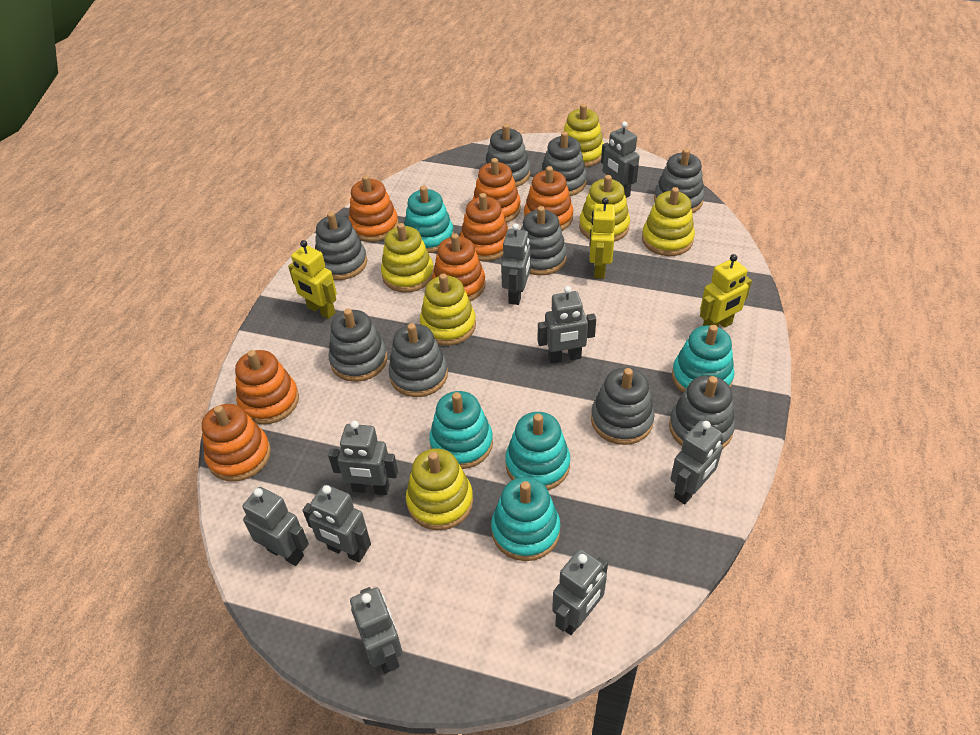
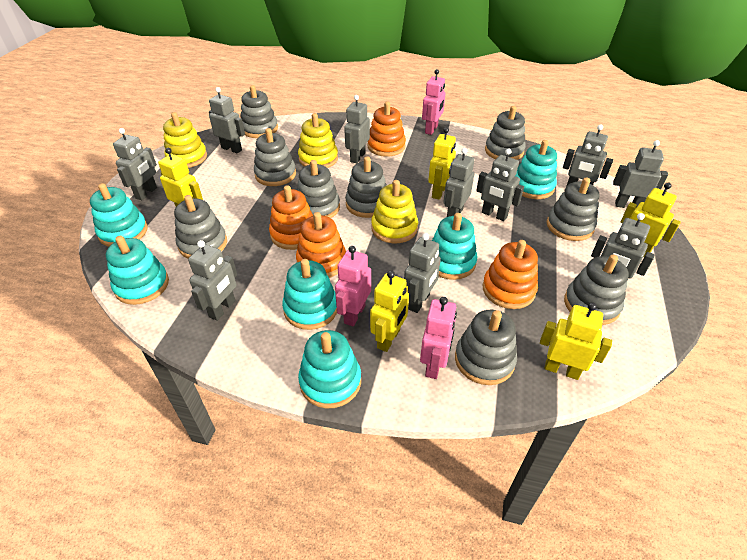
grey robot: 9 -> 10
orange stacking toy: 7 -> 4
pink robot: 0 -> 3
turquoise stacking toy: 5 -> 6
yellow robot: 3 -> 5
yellow stacking toy: 6 -> 3

